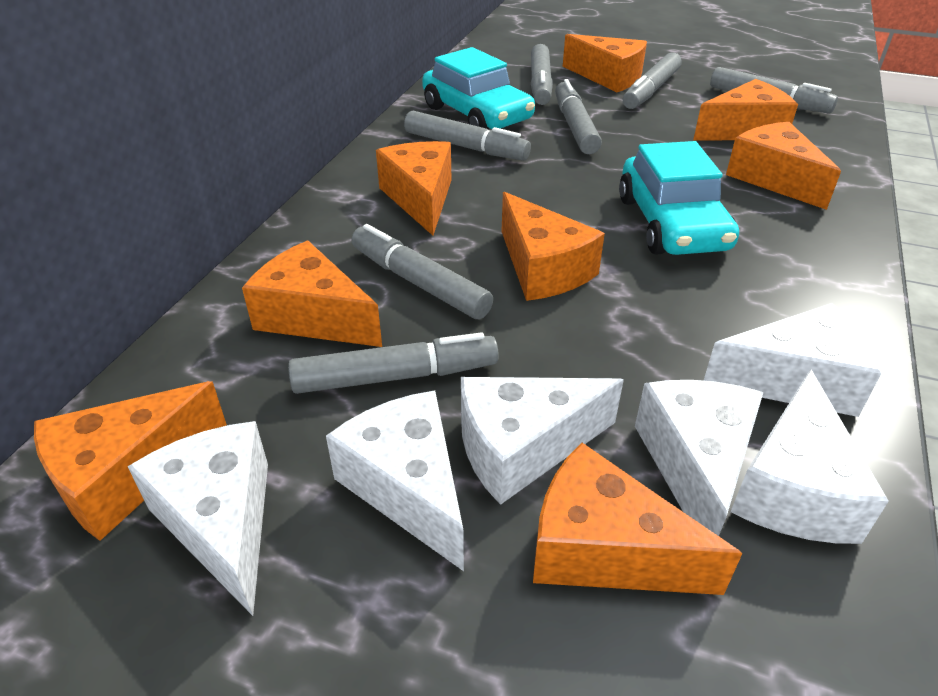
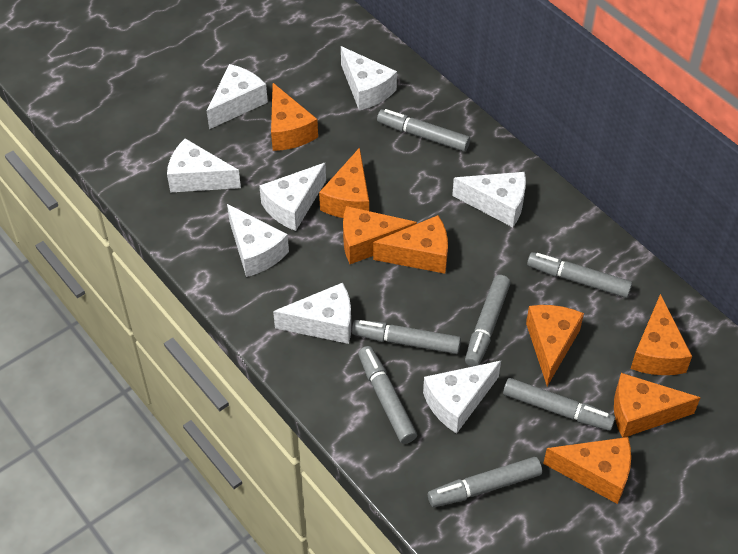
turquoise car: 2 -> 0
white cheese: 6 -> 8

